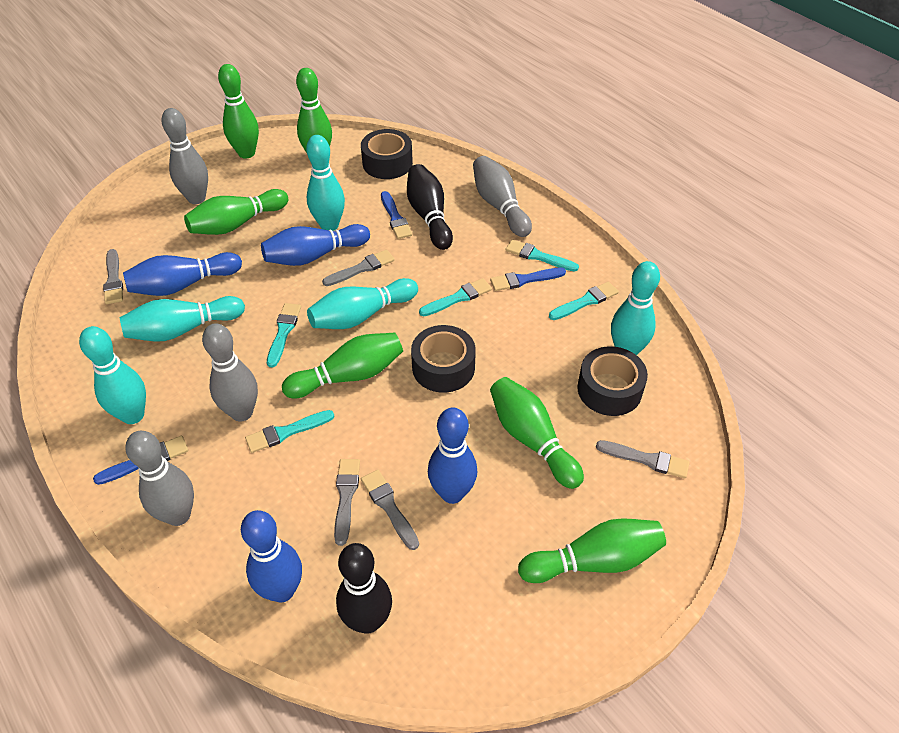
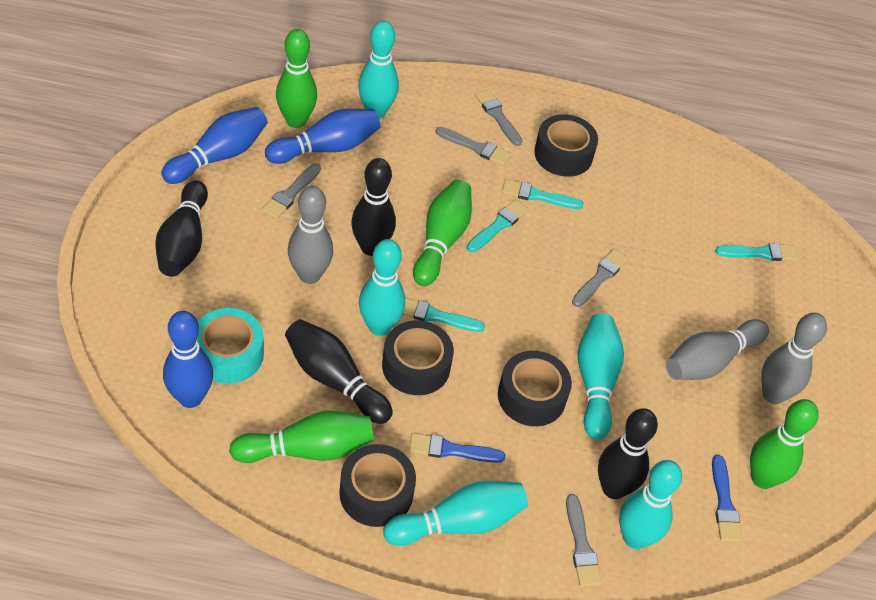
black bowling pin: 2 -> 4
black tape: 3 -> 4
blue bowling pin: 4 -> 3
blue brush: 3 -> 2
green bowling pin: 6 -> 4
grey bowling pin: 4 -> 3
turquoise brush: 5 -> 4
turquoise tape: 0 -> 1

